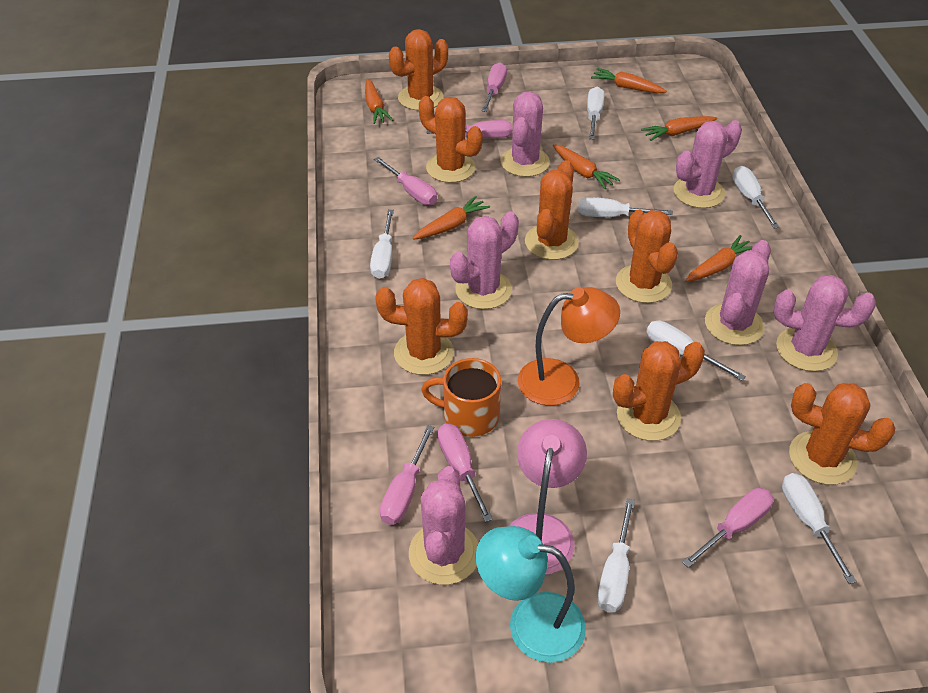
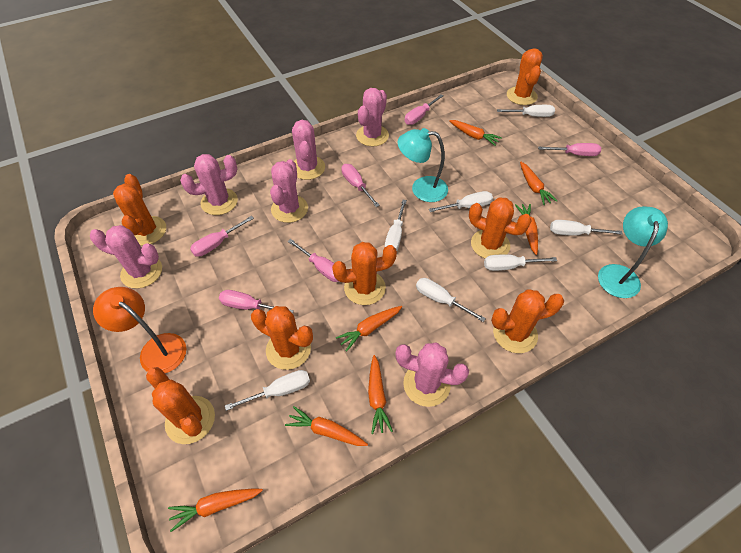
orange carrot: 6 -> 7
orange mug: 1 -> 0
pink lamp: 1 -> 0
turquoise lamp: 1 -> 2

